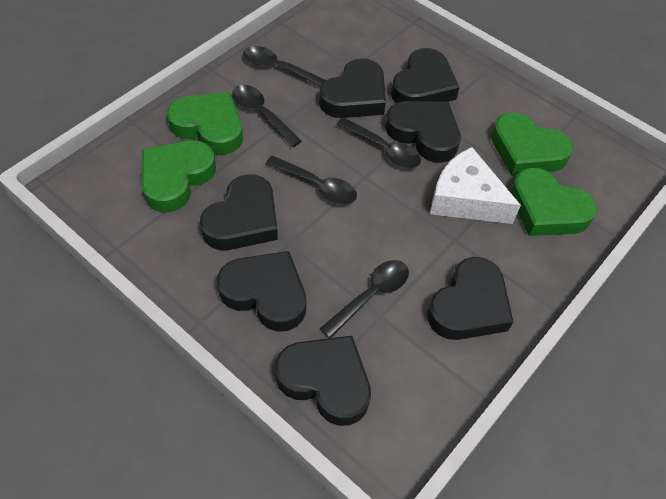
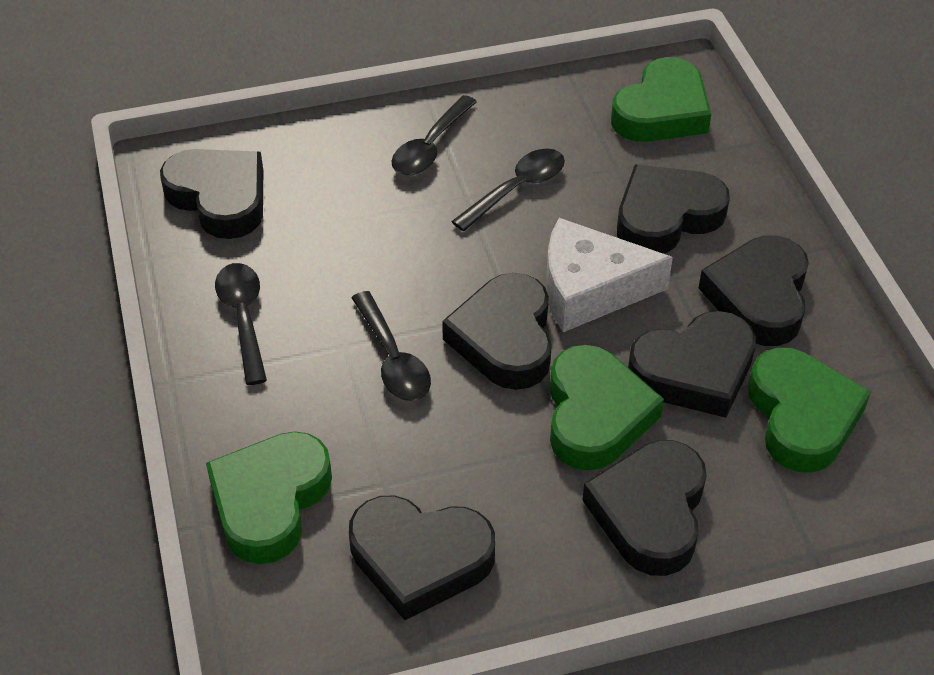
black spoon: 5 -> 4

